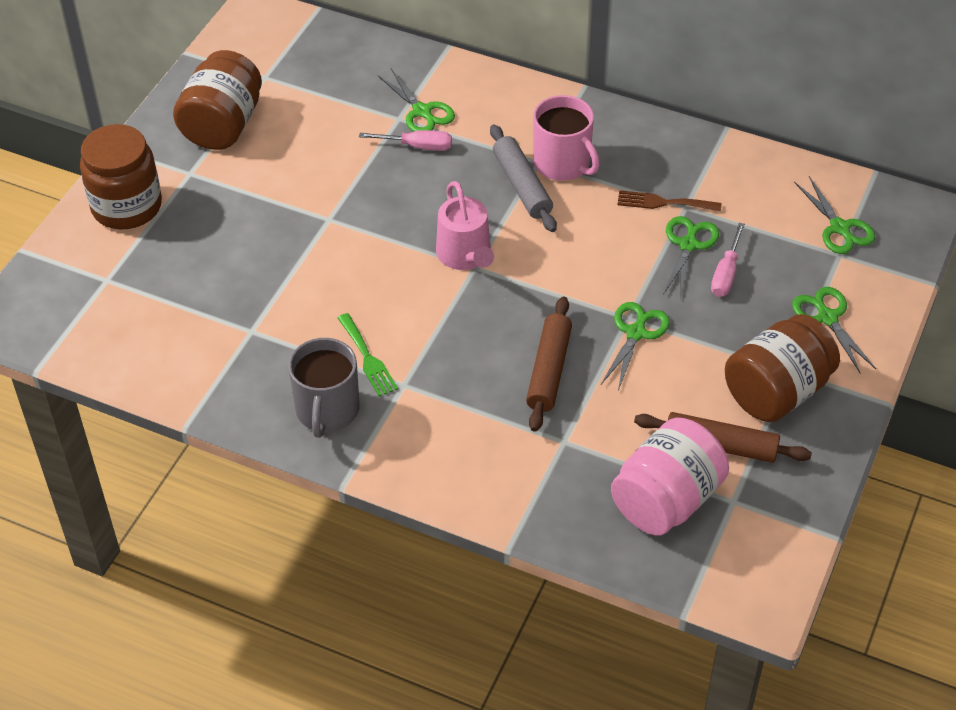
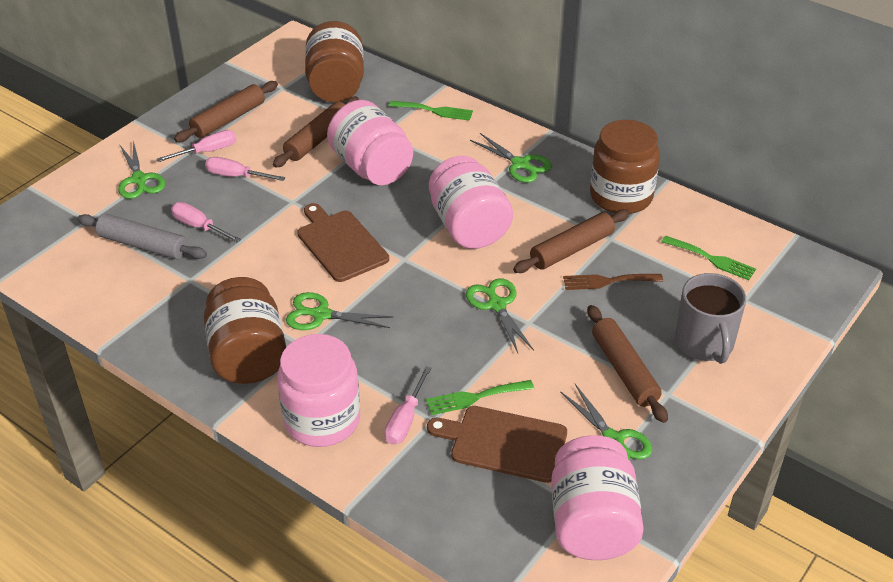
brown cutting board: 0 -> 2
brown rolling pin: 2 -> 4
green fork: 1 -> 3
pink jar: 1 -> 4
pink mug: 1 -> 0
pink screwdriver: 2 -> 4
pink watering can: 1 -> 0

